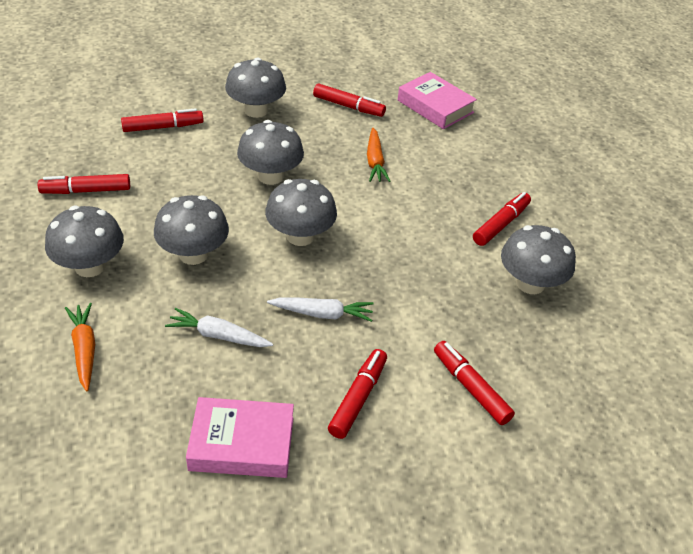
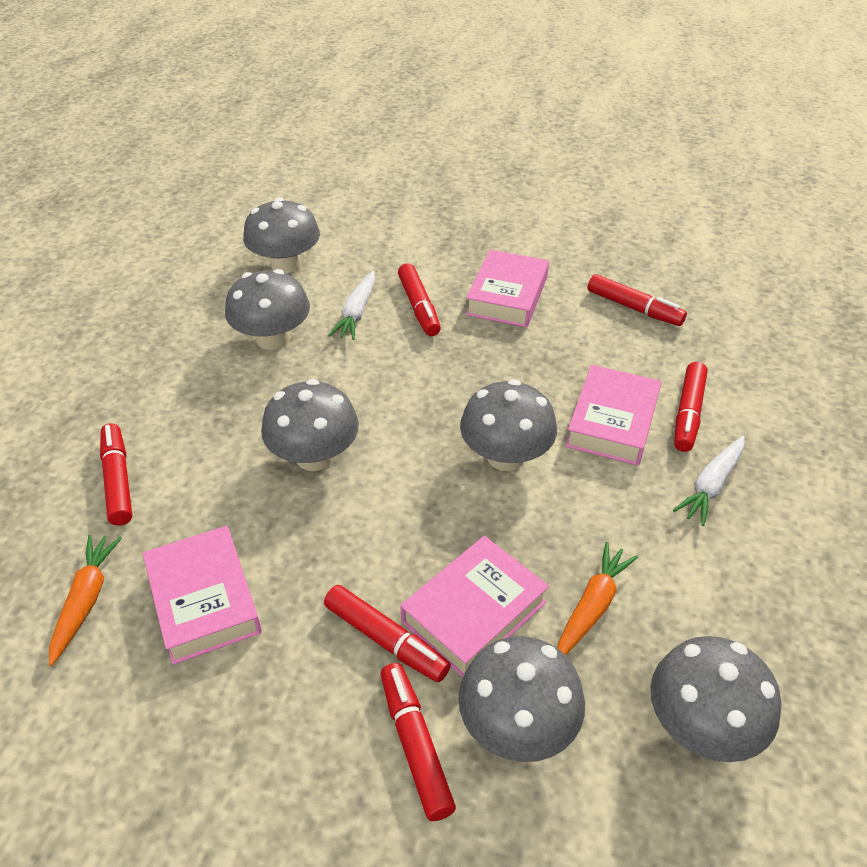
pink book: 2 -> 4

